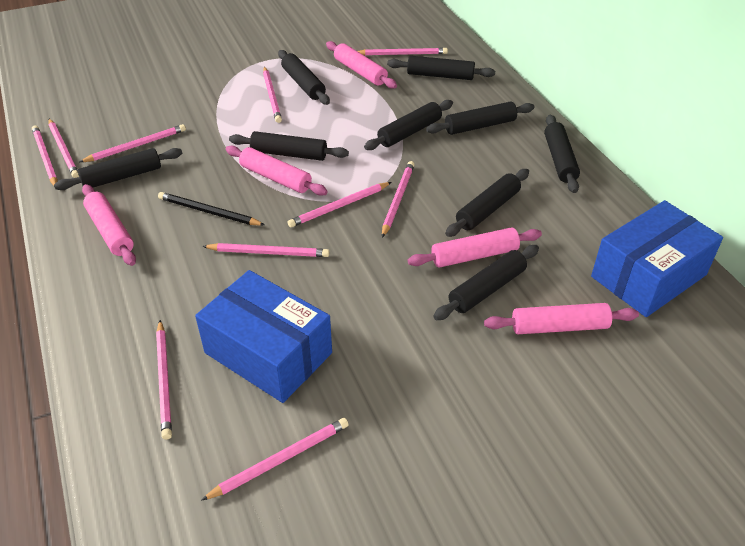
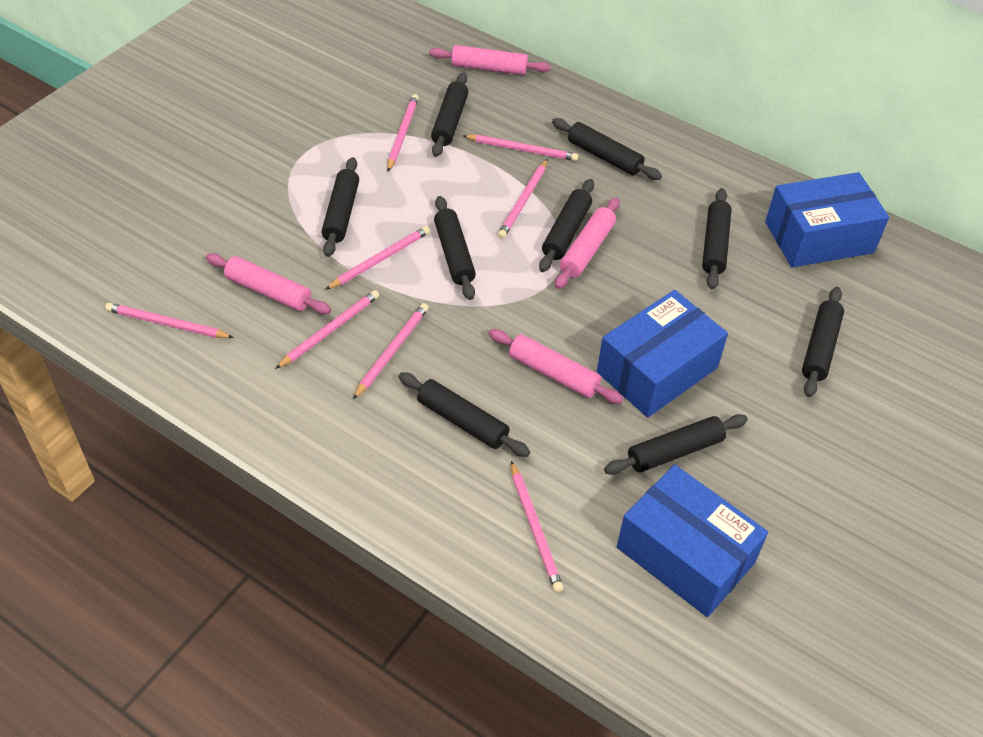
black pencil: 1 -> 0
blue box: 2 -> 3
pink pencil: 10 -> 8
pink rolling pin: 5 -> 4

